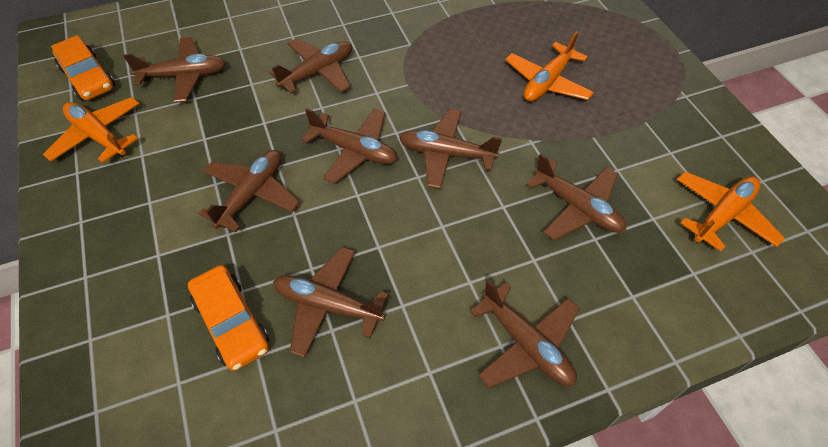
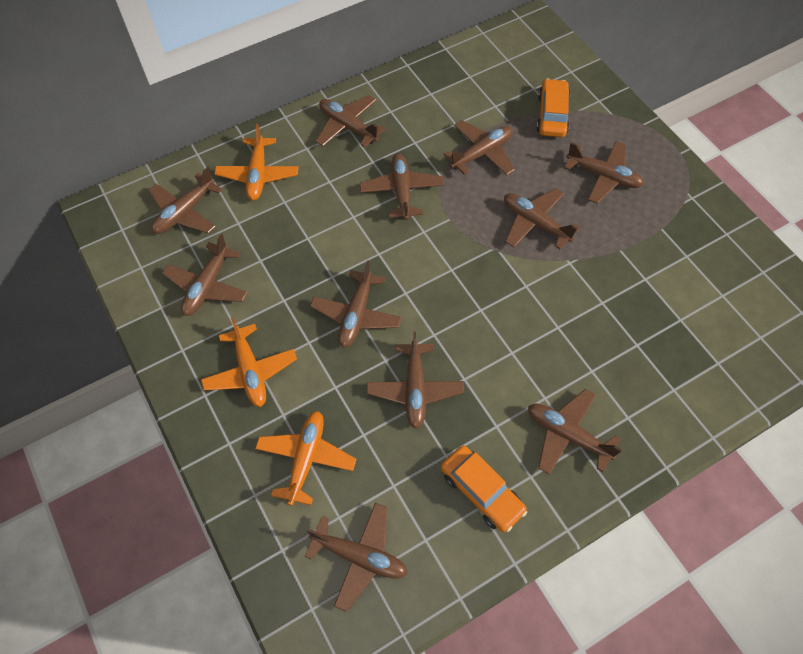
brown plane: 8 -> 11

